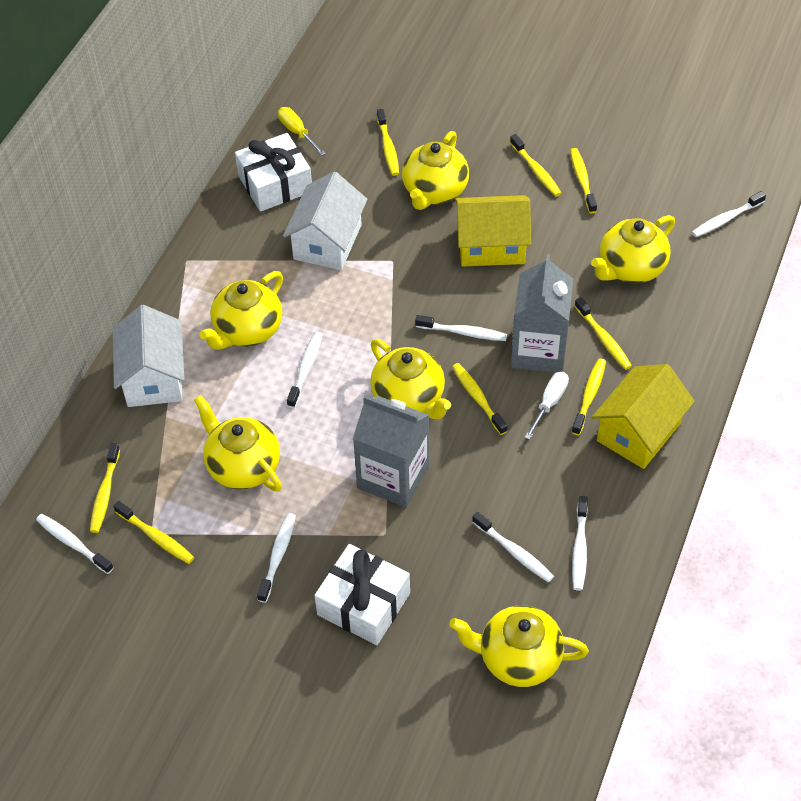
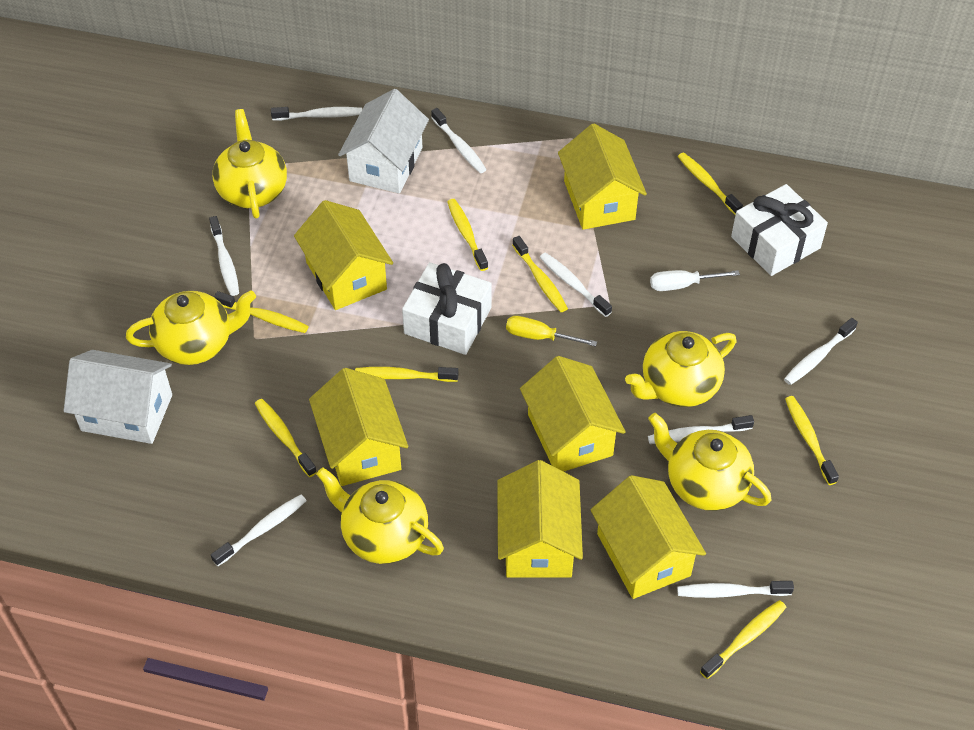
grey carton: 2 -> 0
white toothbrush: 7 -> 8
yellow house: 2 -> 6
yellow teapot: 6 -> 5

